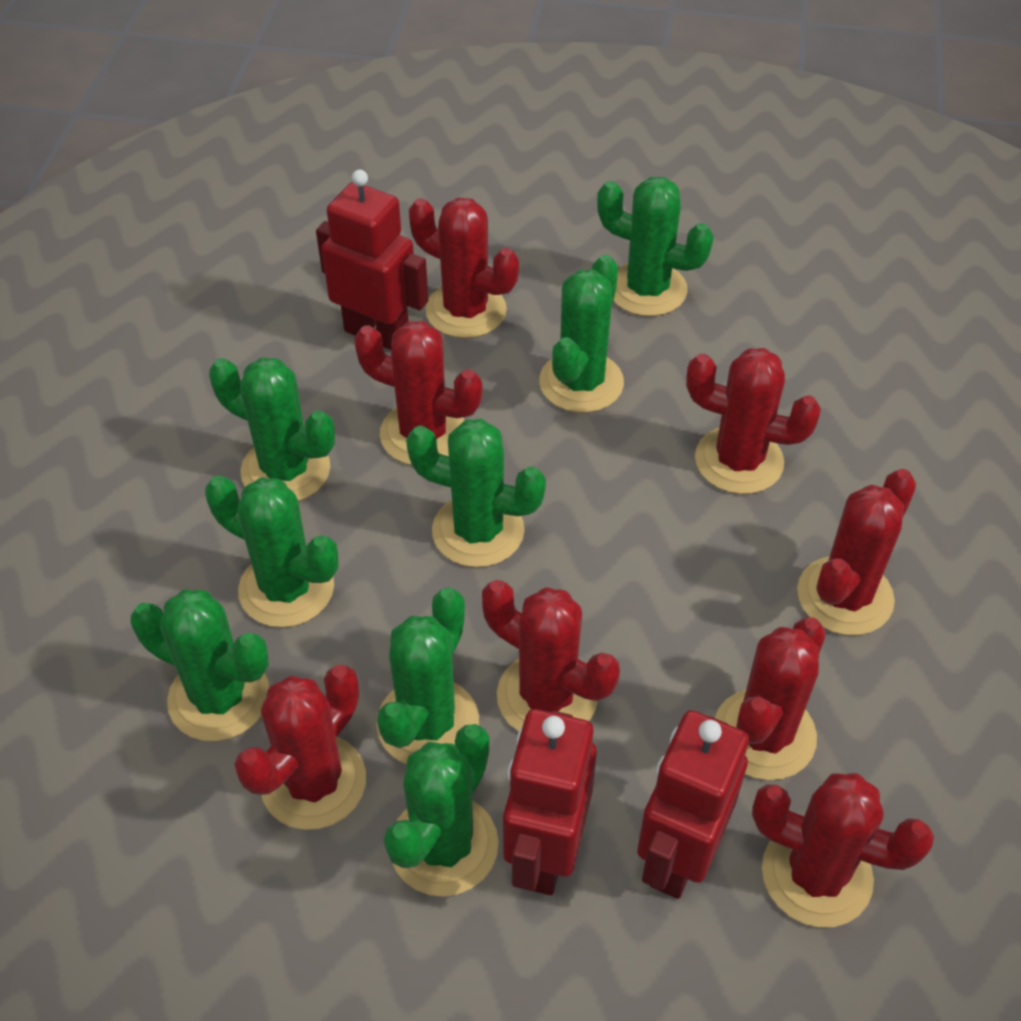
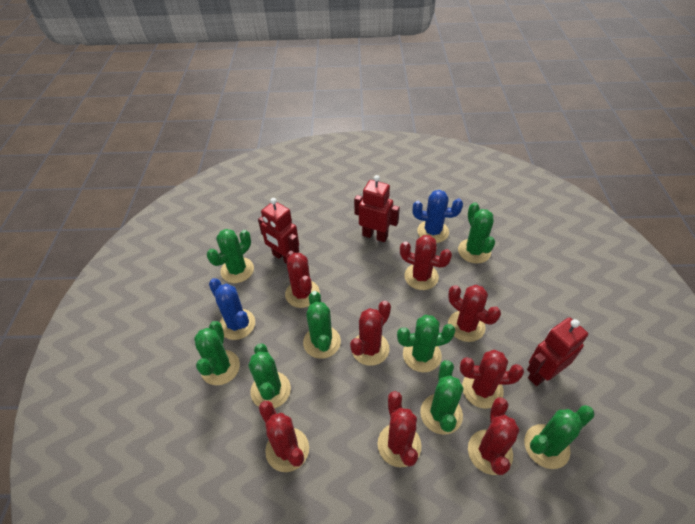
blue cactus: 0 -> 2

